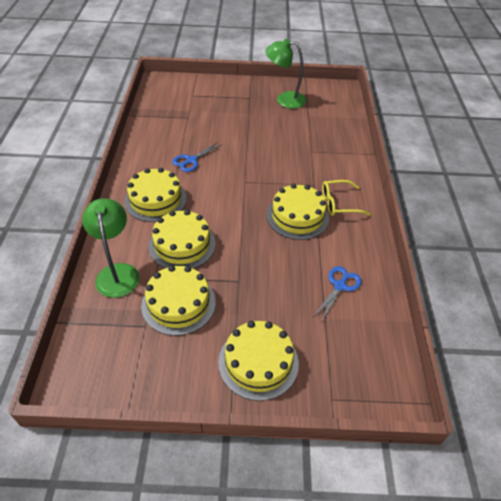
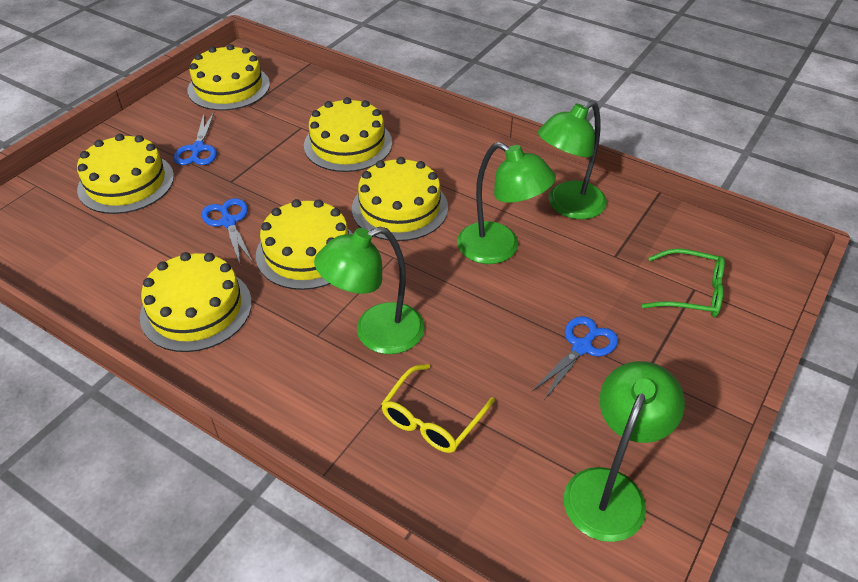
blue scissors: 2 -> 3
green glasses: 0 -> 1
green lamp: 2 -> 4
yellow cake: 5 -> 6

